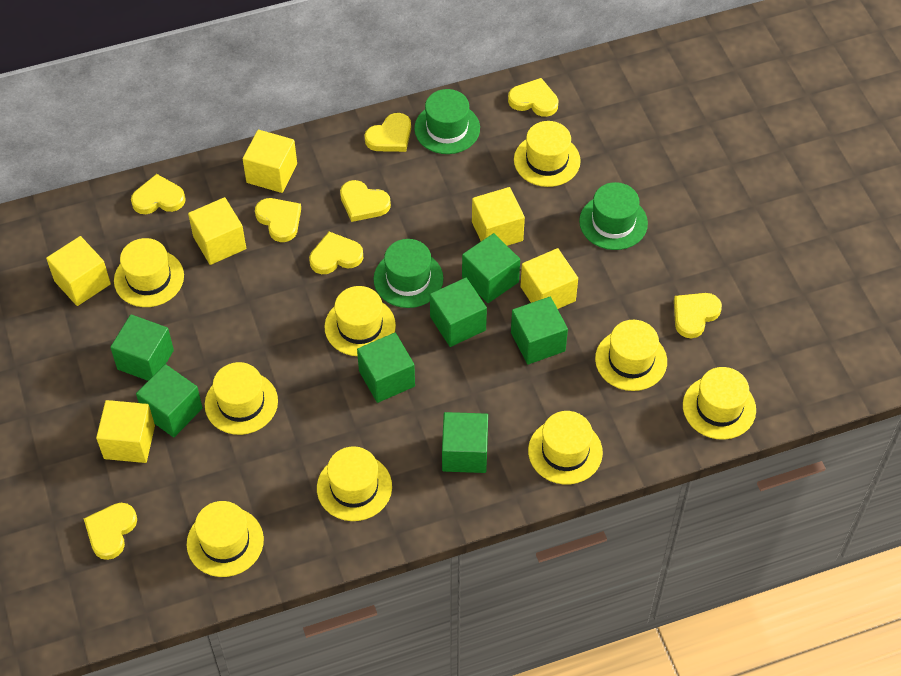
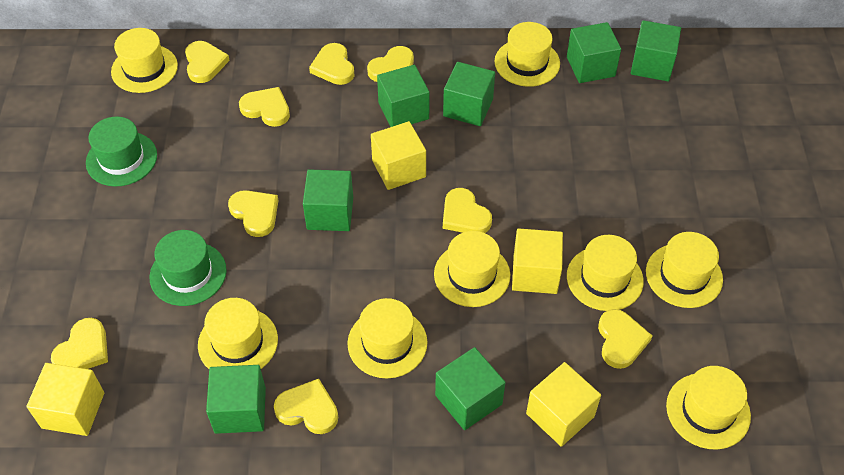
green hat: 3 -> 2
yellow cube: 6 -> 4
yellow hat: 9 -> 8
yellow heart: 8 -> 9

